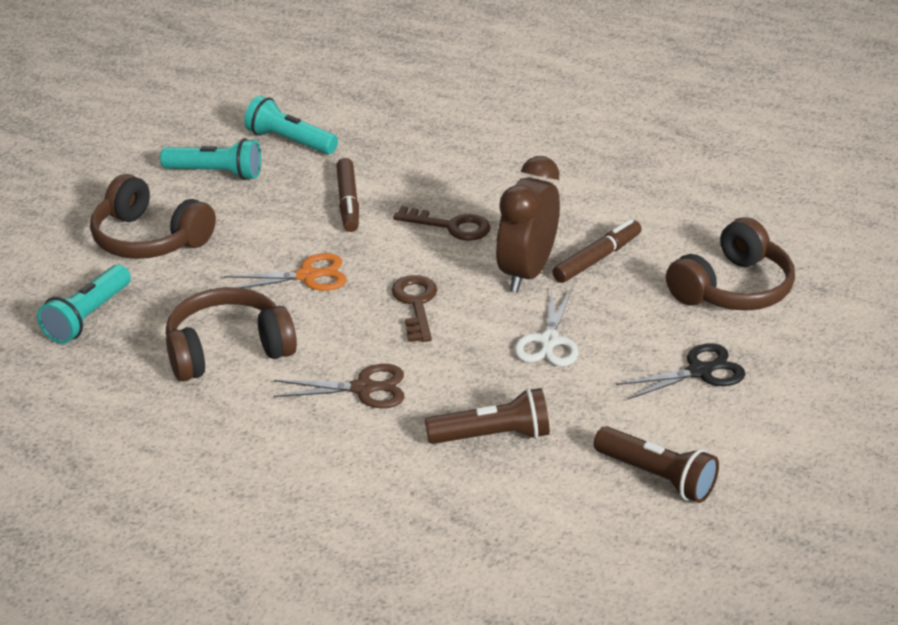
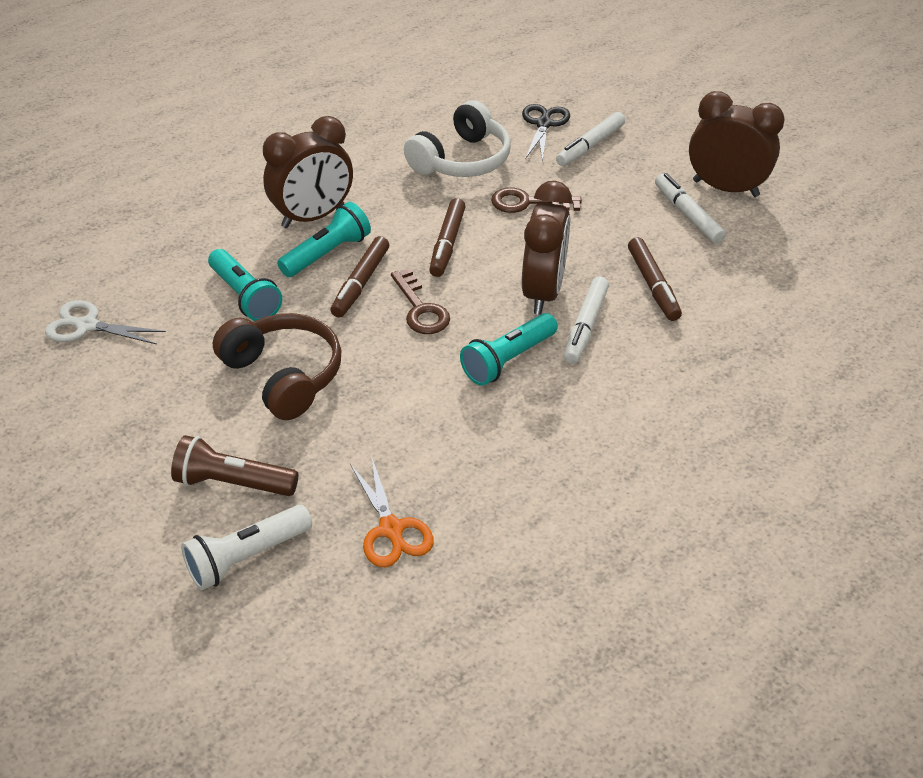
brown clock: 1 -> 3
brown flashlight: 2 -> 1
brown headphones: 3 -> 1
brown marker: 2 -> 3
brown scissors: 1 -> 0
white flashlight: 0 -> 1
white headphones: 0 -> 1
white marker: 0 -> 3

